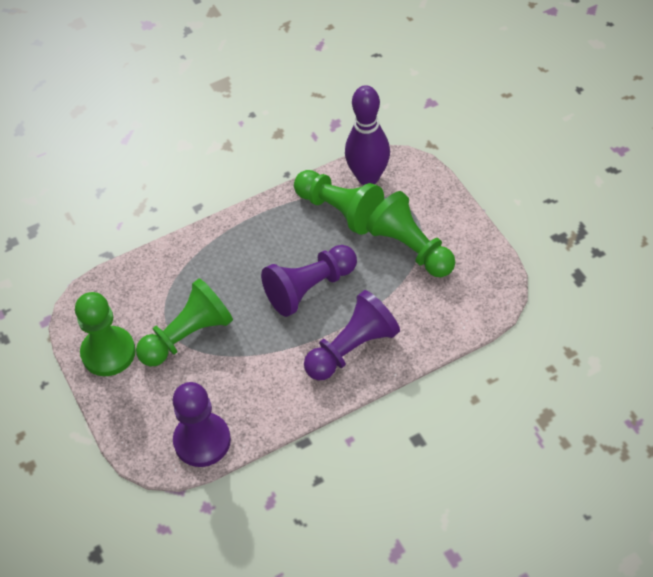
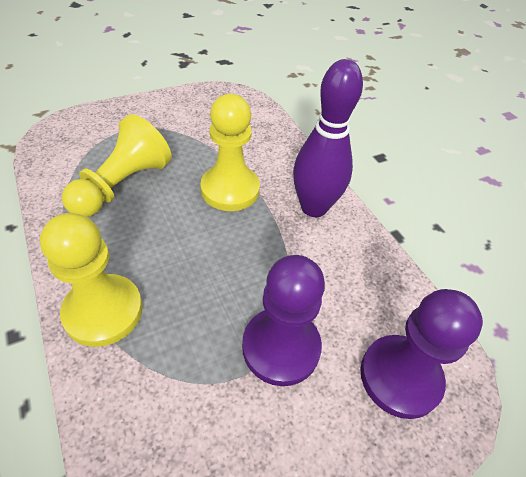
green pawn: 4 -> 0
purple pawn: 3 -> 2
yellow pawn: 0 -> 3

